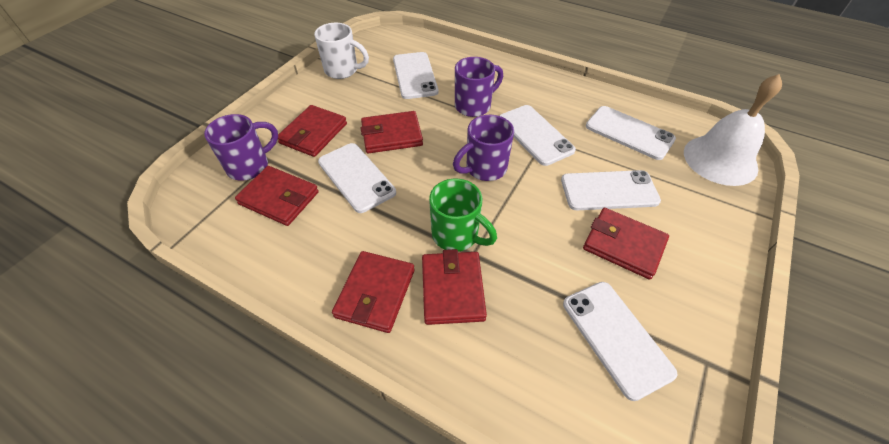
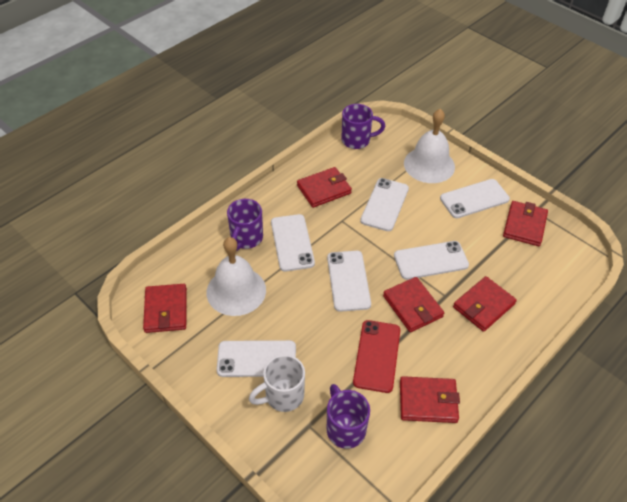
green mug: 1 -> 0
red phone: 0 -> 1
white bell: 1 -> 2

